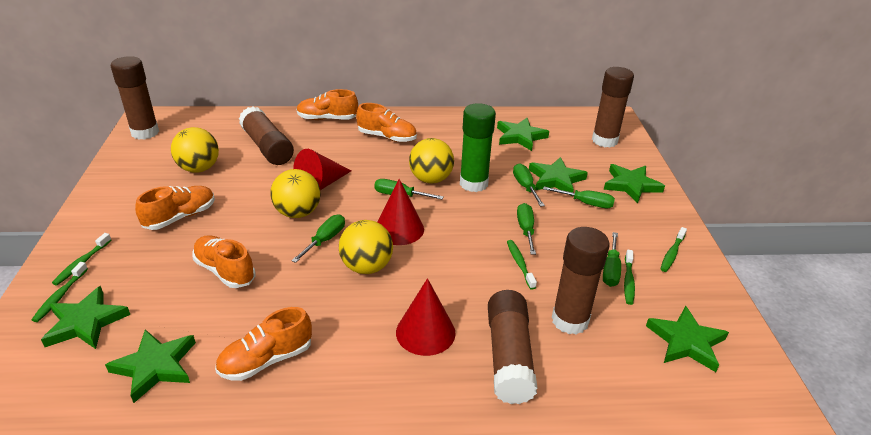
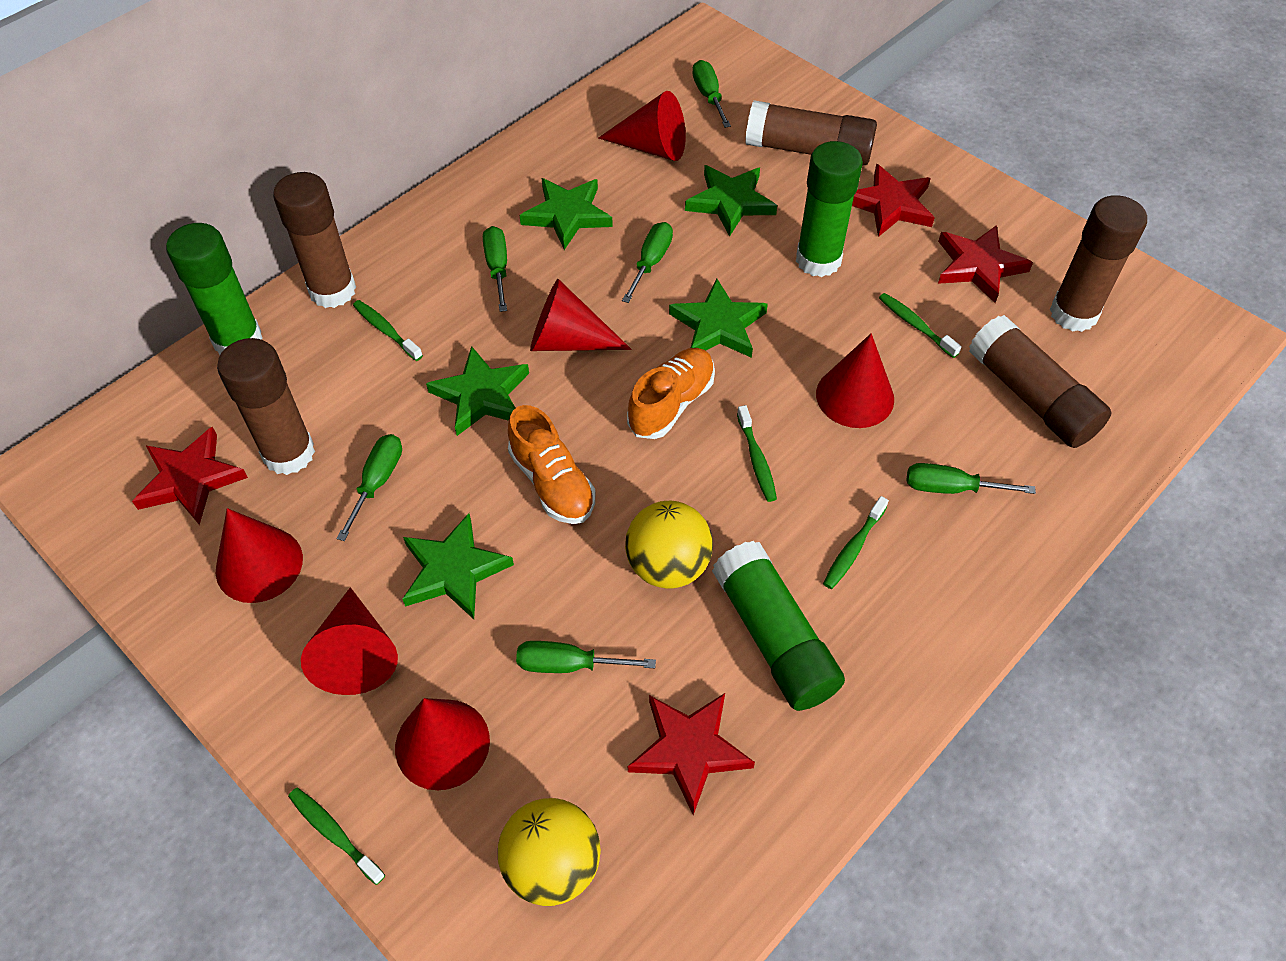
green glue stick: 1 -> 3
green star: 6 -> 5
orange shoe: 5 -> 2
red cone: 3 -> 6
red star: 0 -> 4
yellow ball: 4 -> 2

